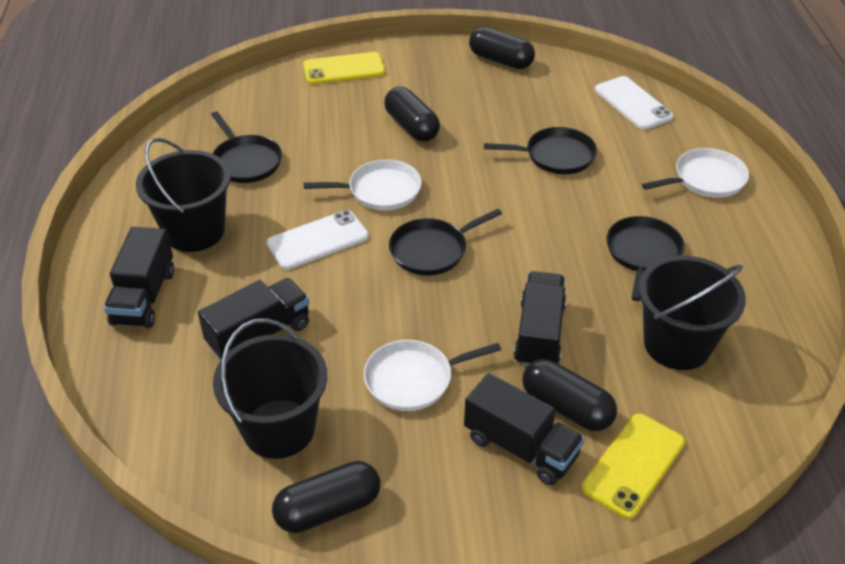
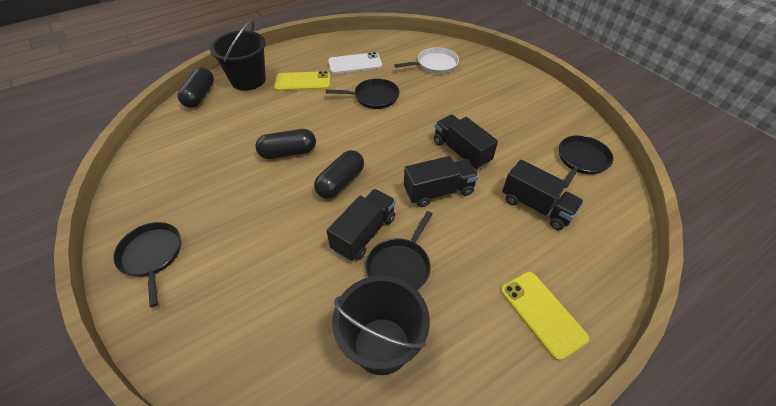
black bucket: 3 -> 2
black capsule: 4 -> 3
white pan: 3 -> 1
white phone: 2 -> 1

